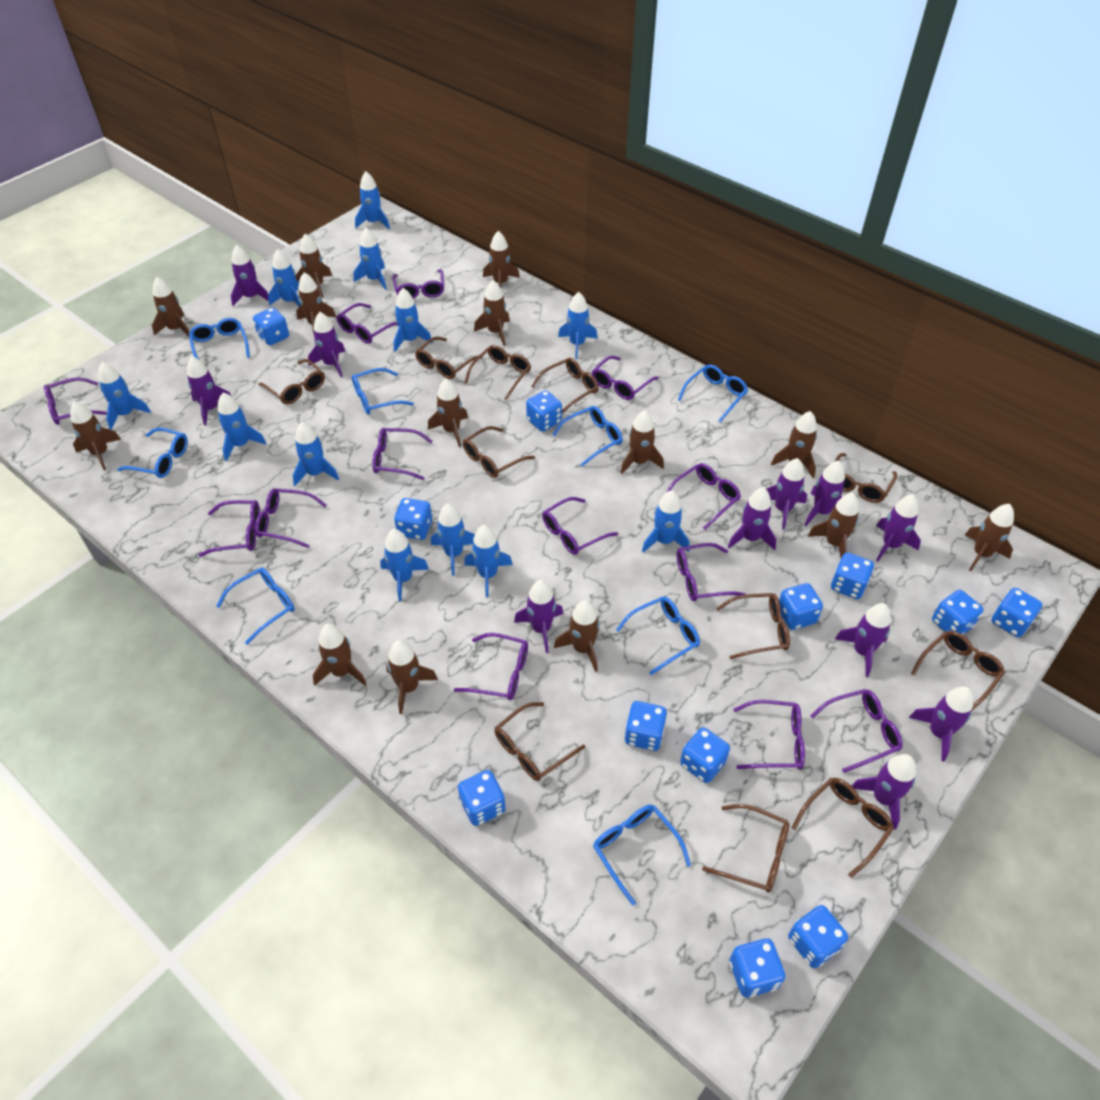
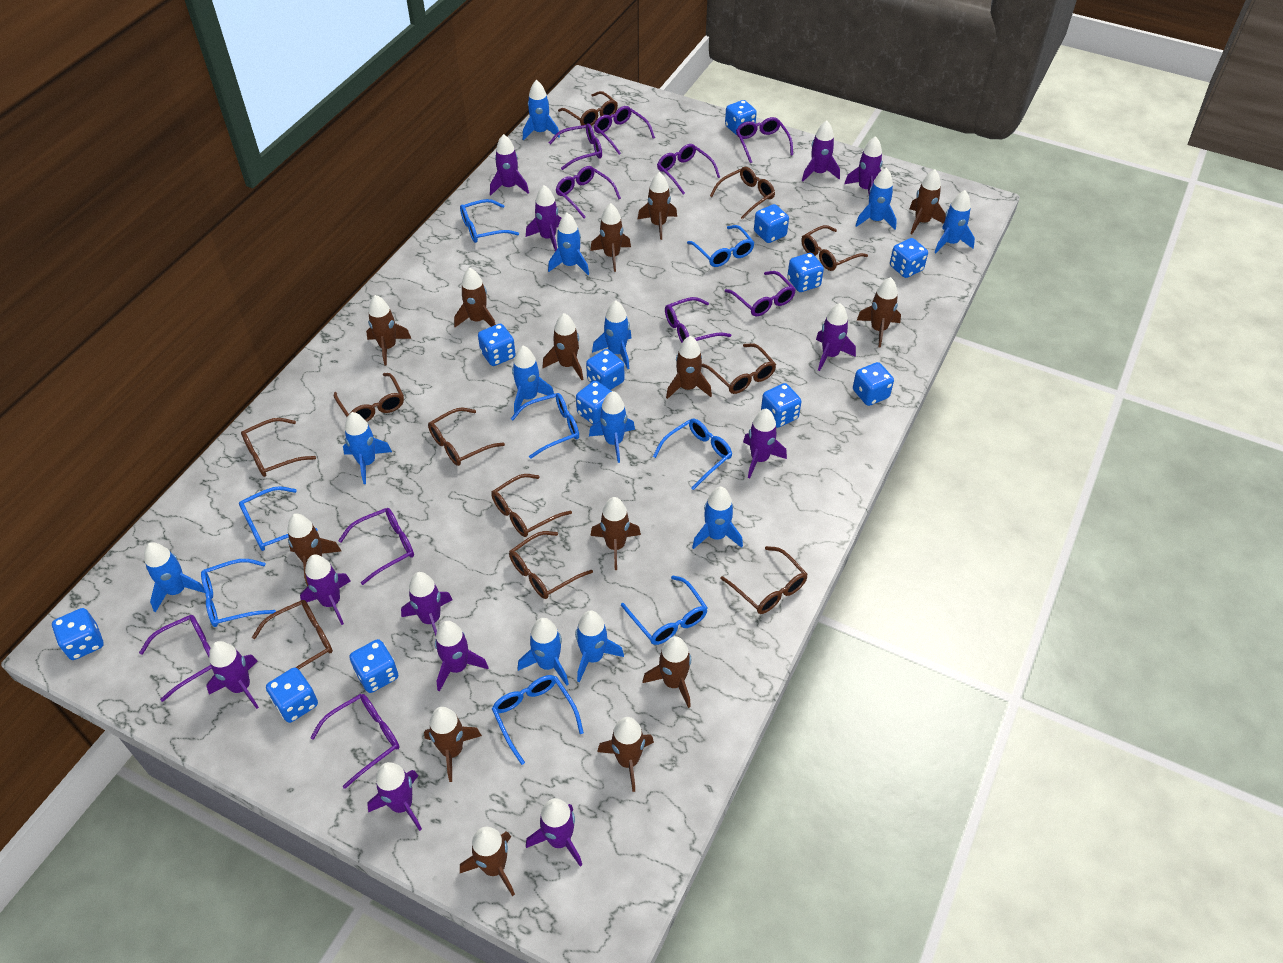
purple glasses: 13 -> 10
purple rocket: 11 -> 12

